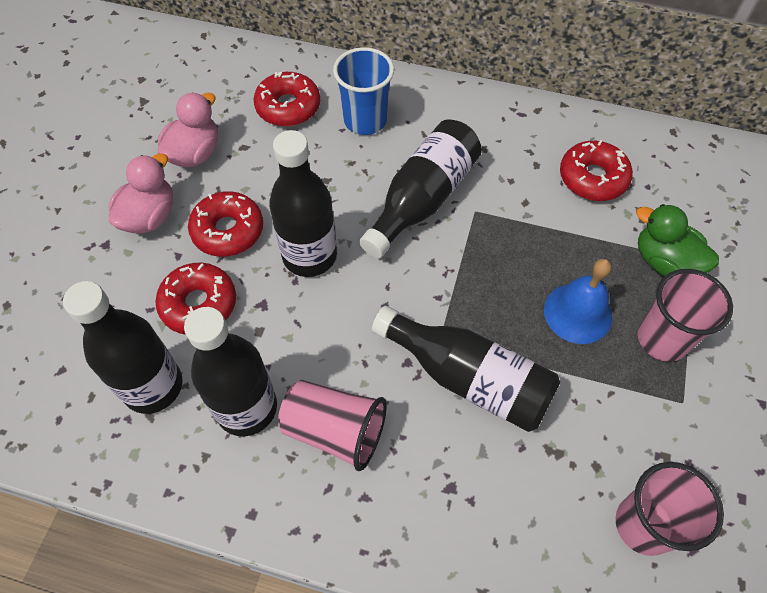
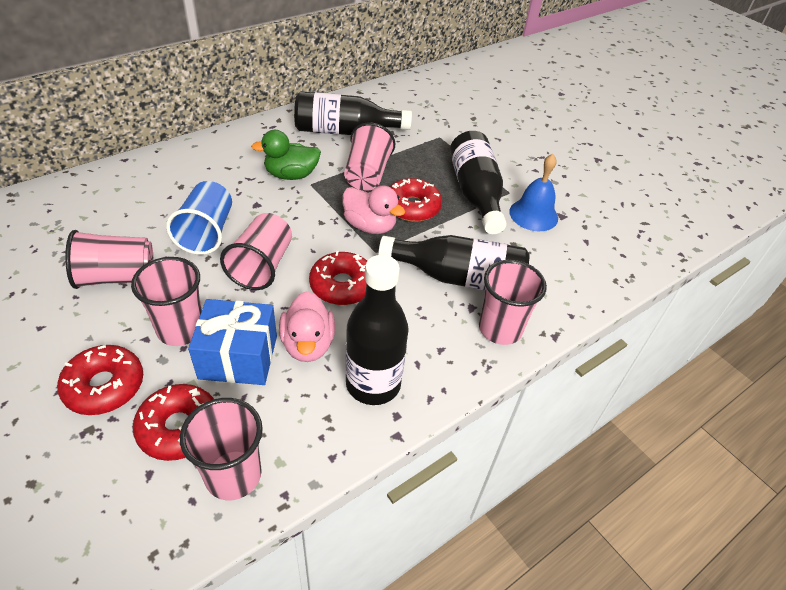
black bottle: 5 -> 4
blue gift: 0 -> 1
pink cup: 3 -> 6

